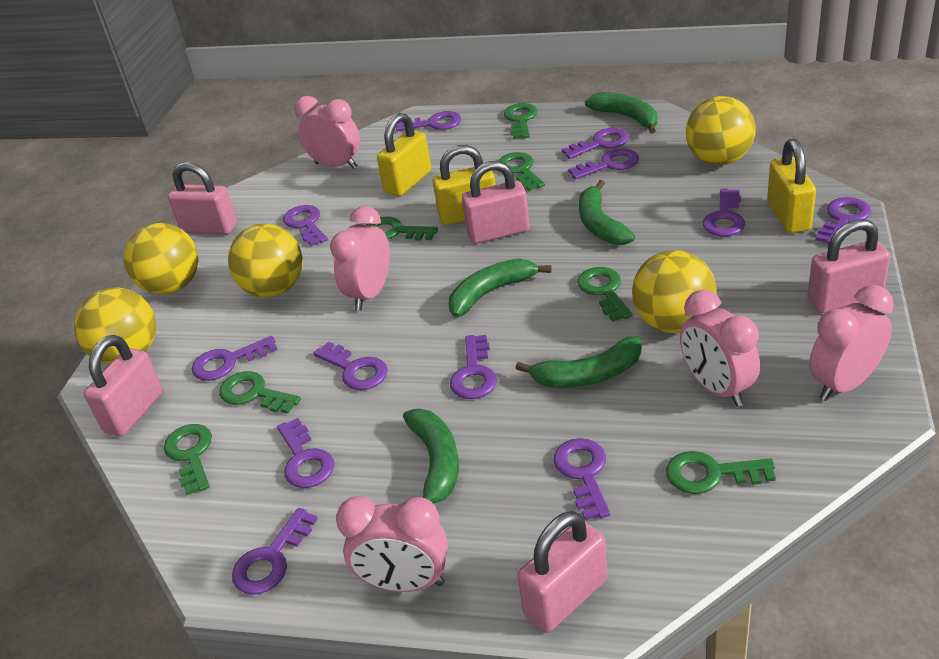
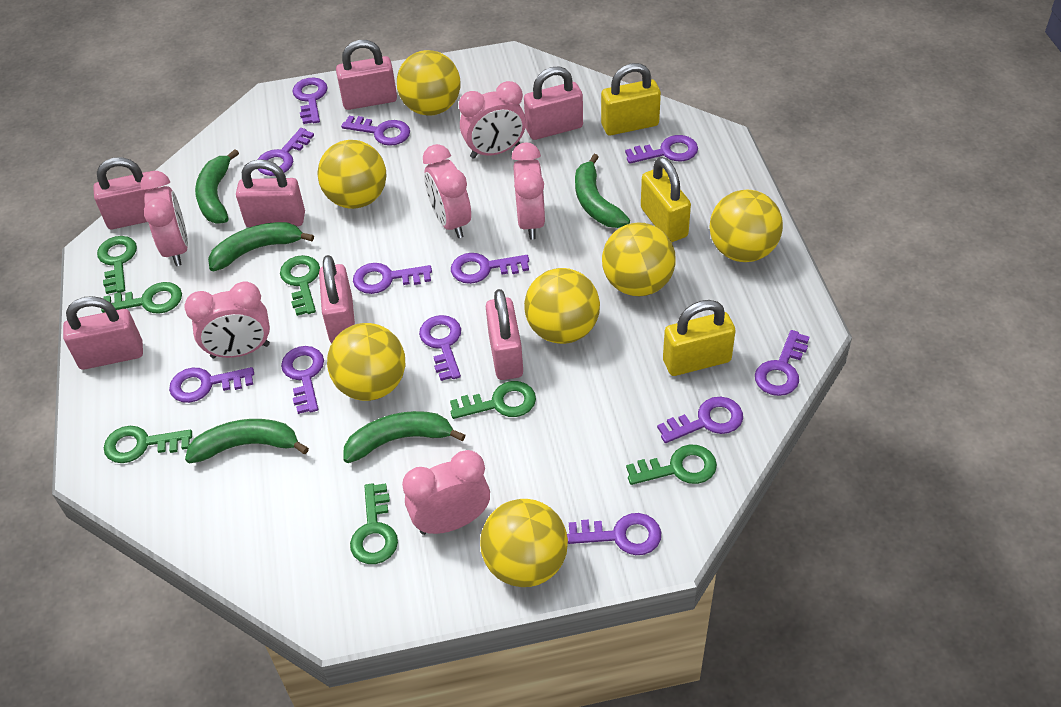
pink clock: 5 -> 6
pink padlock: 5 -> 7
yellow ball: 5 -> 7

